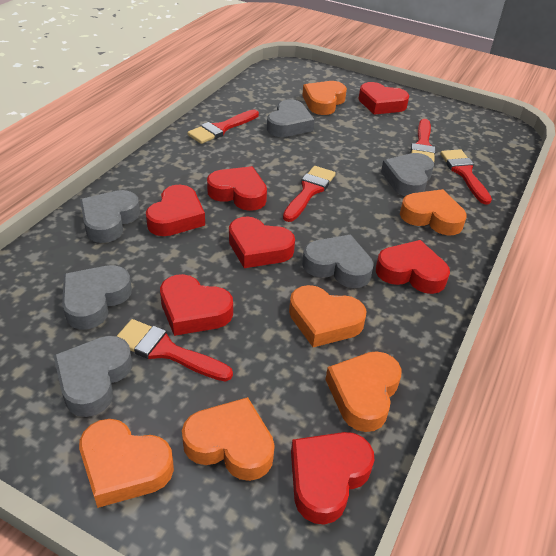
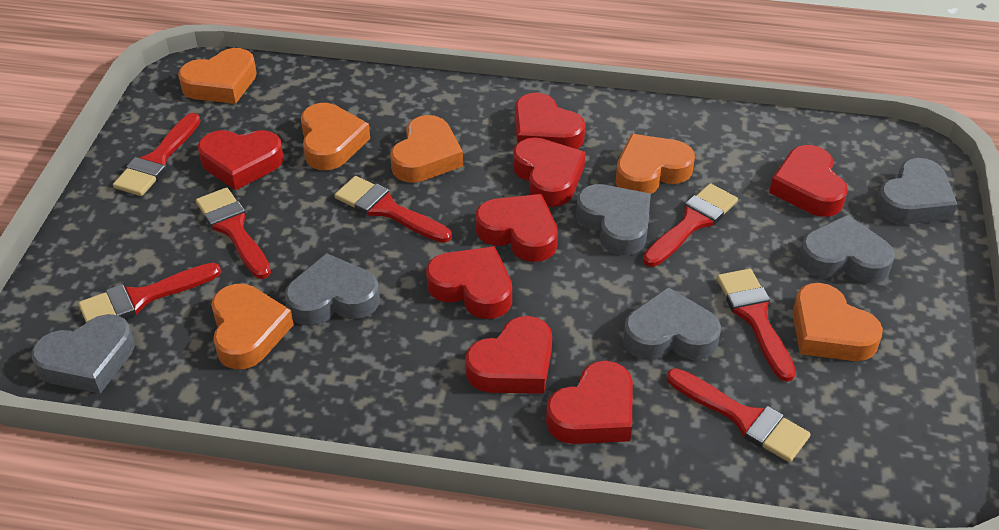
red brush: 5 -> 7
red heart: 7 -> 8

